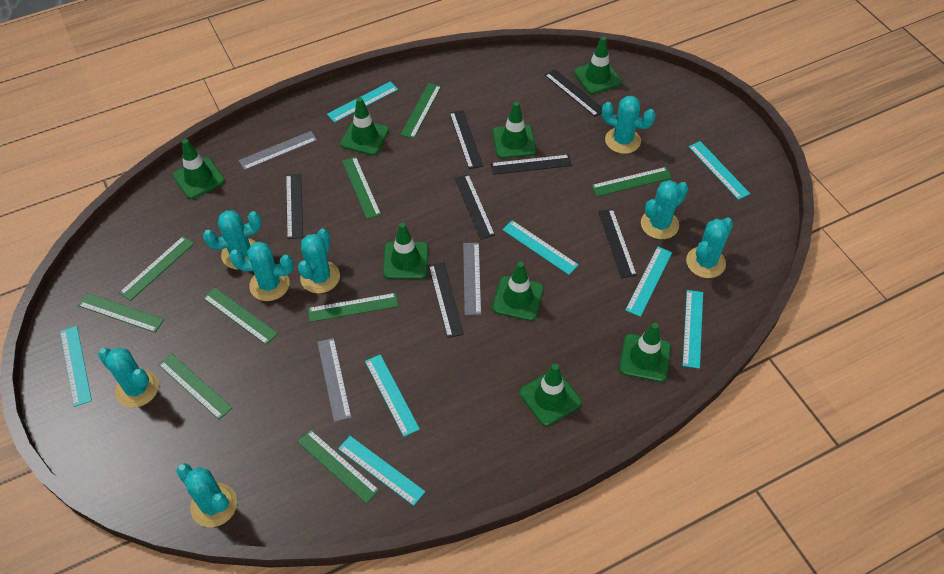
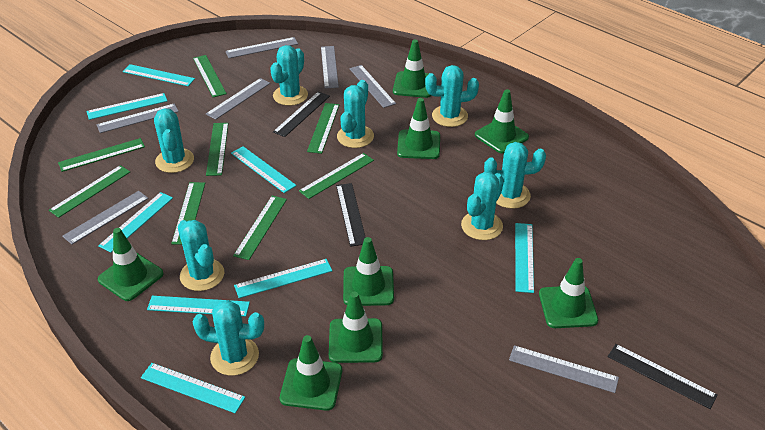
black ruler: 7 -> 3
green ruler: 9 -> 8
grey ruler: 3 -> 7

